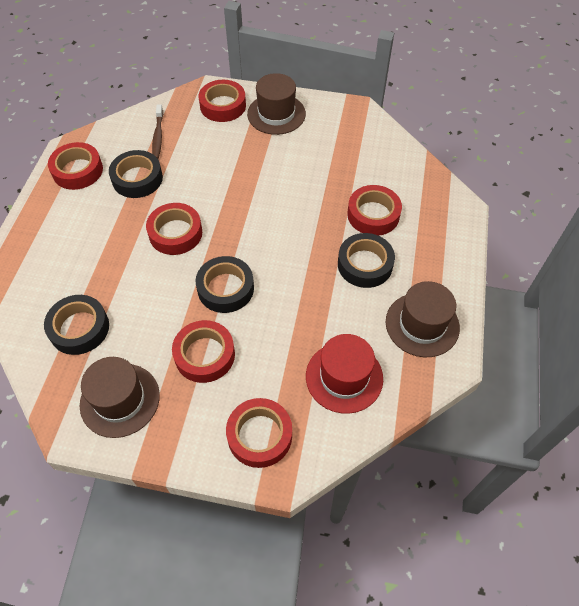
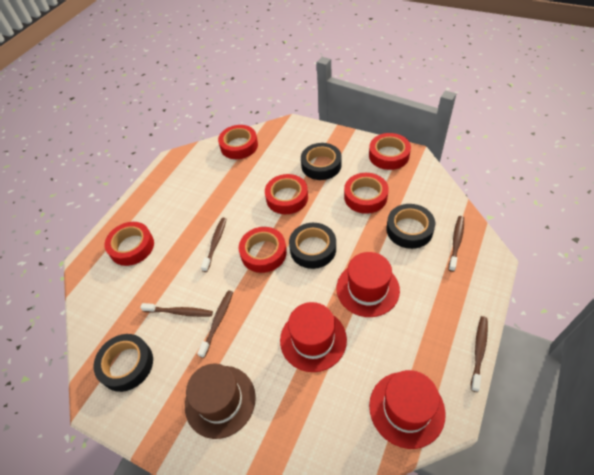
brown hat: 3 -> 1
brown toothbrush: 1 -> 5
red hat: 1 -> 3

